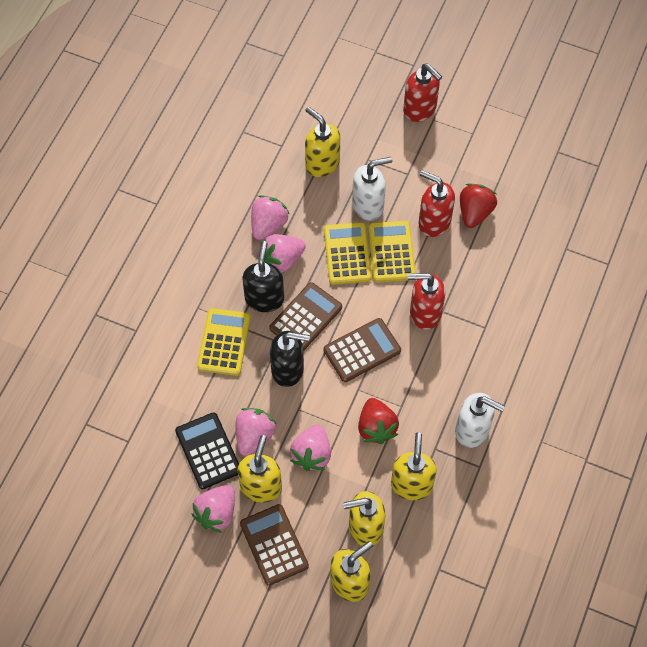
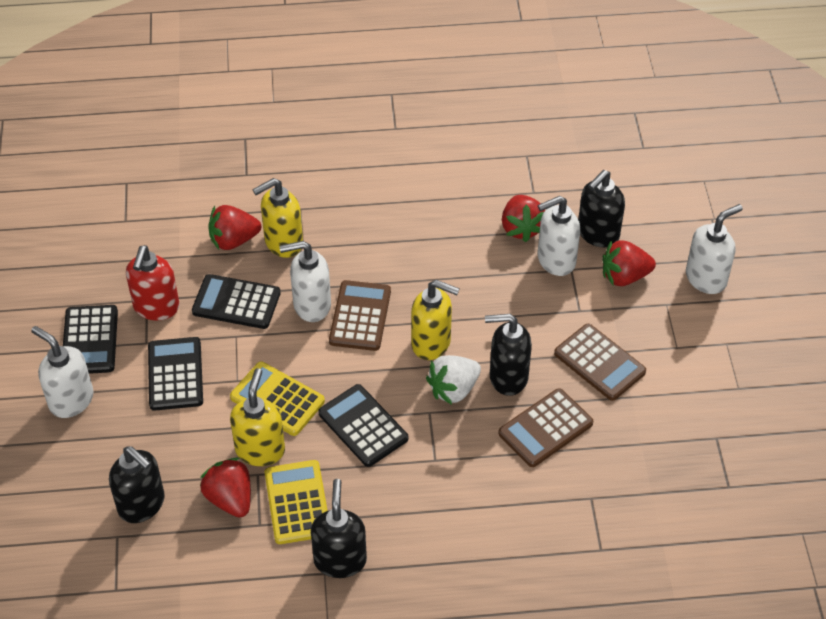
black calculator: 1 -> 4
black soap dispenser: 2 -> 4
pink strawberry: 5 -> 0
red soap dispenser: 3 -> 1
red strawberry: 2 -> 4
white soap dispenser: 2 -> 4
white strawberry: 0 -> 1
yellow calculator: 3 -> 2
yellow soap dispenser: 5 -> 3

